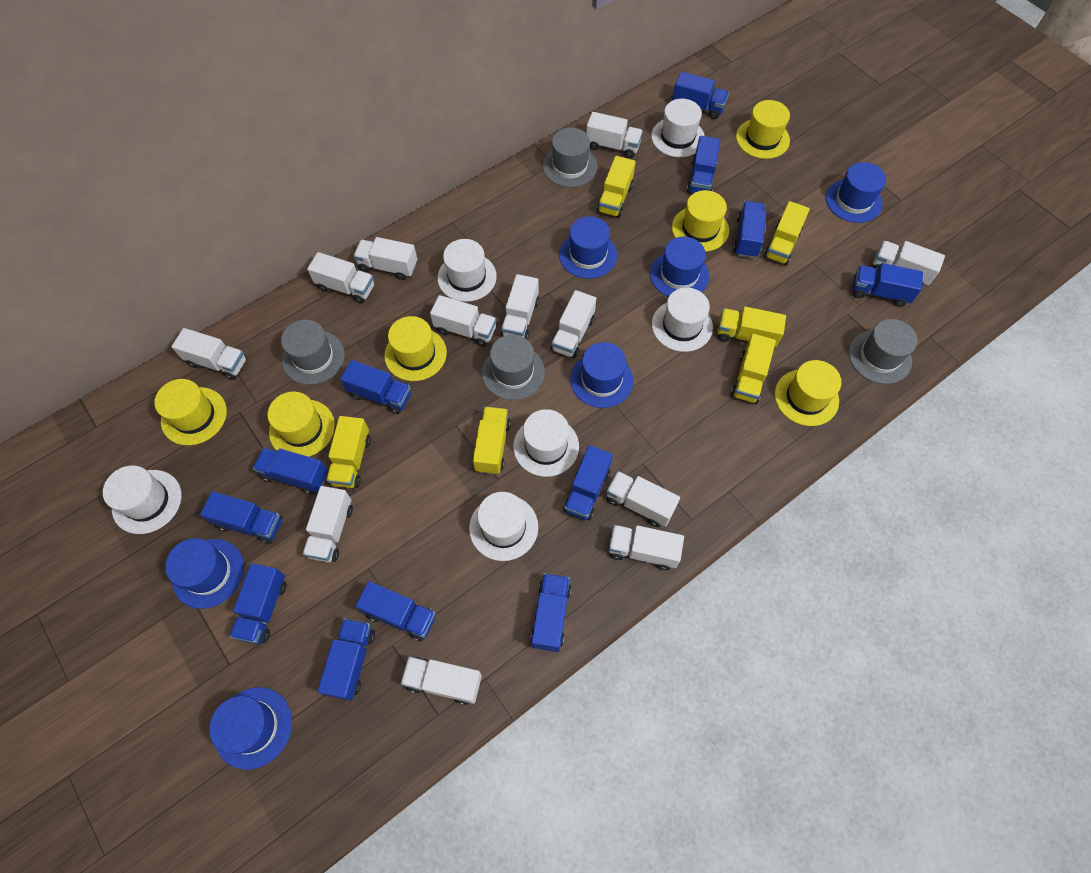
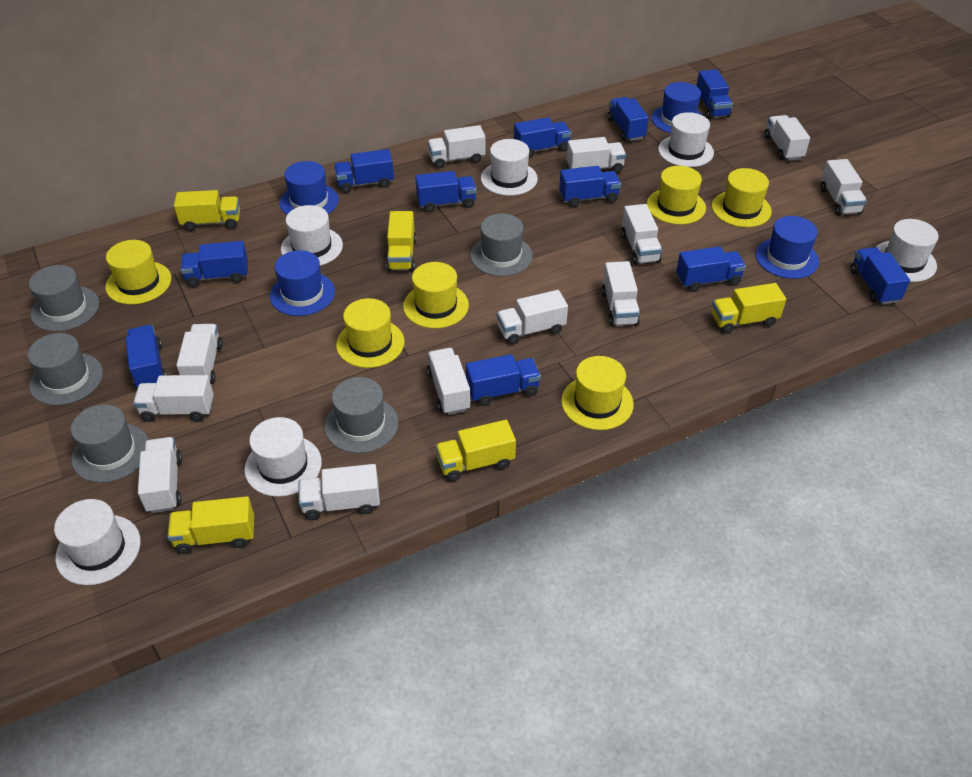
blue hat: 6 -> 4
blue truck: 12 -> 11
grey hat: 4 -> 5
yellow truck: 6 -> 5

